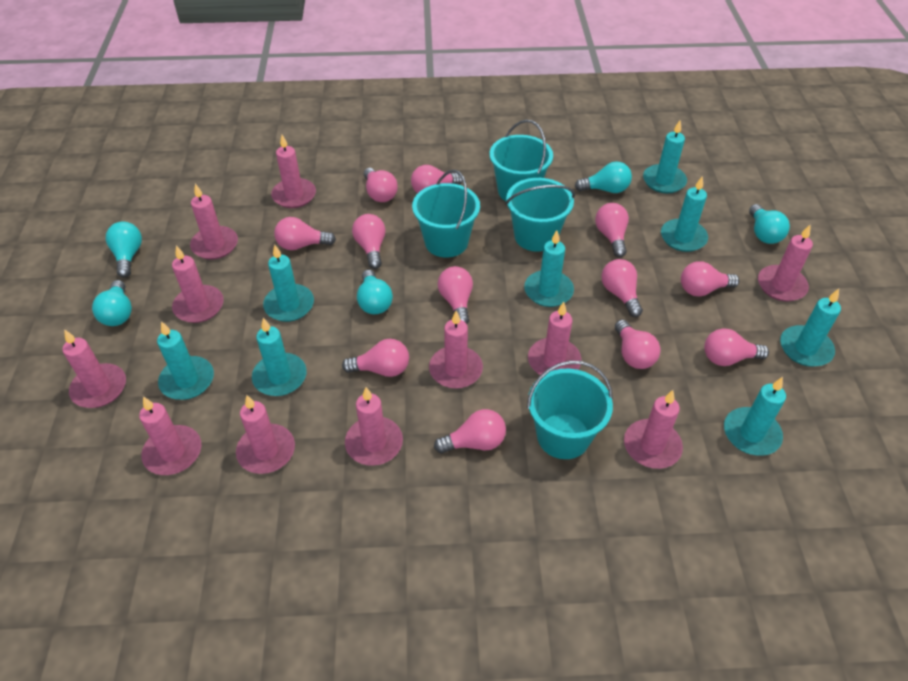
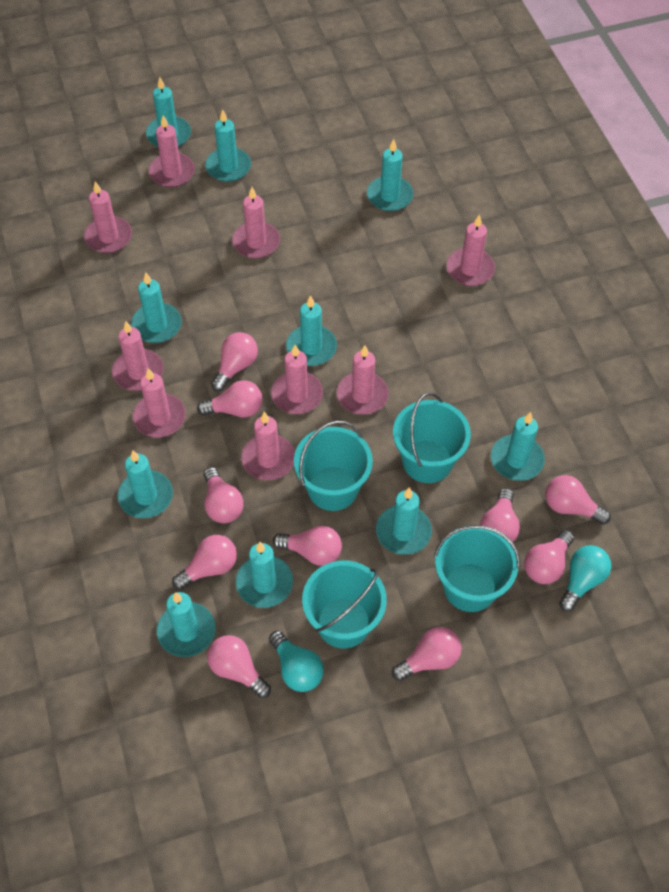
pink candle: 11 -> 9
pink light bulb: 12 -> 10
turquoise candle: 8 -> 10
turquoise light bulb: 5 -> 2

